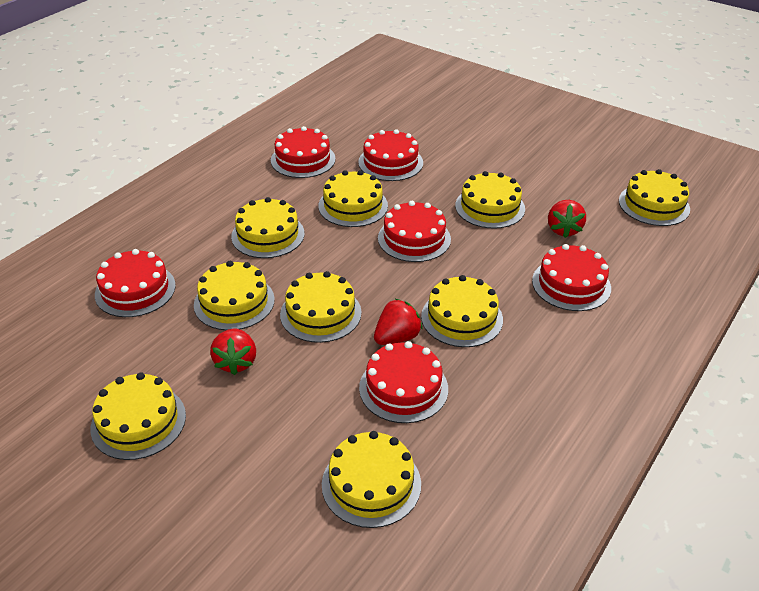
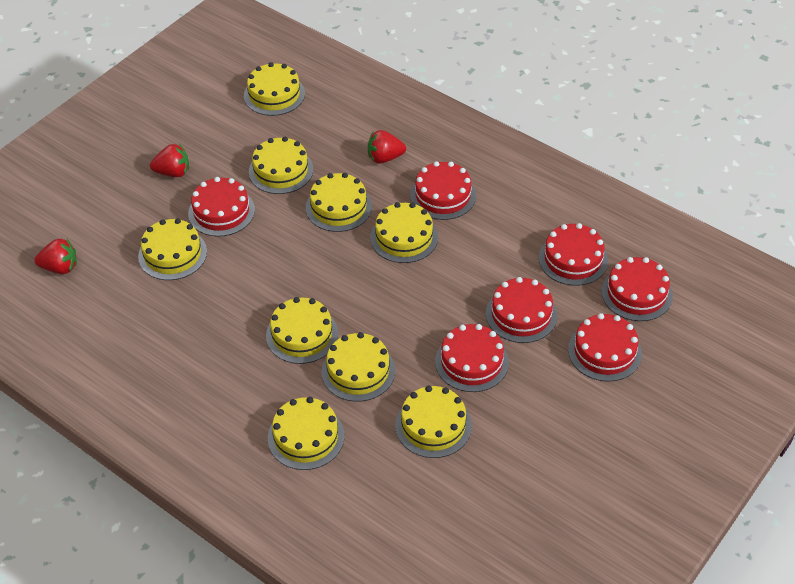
red cake: 6 -> 7

